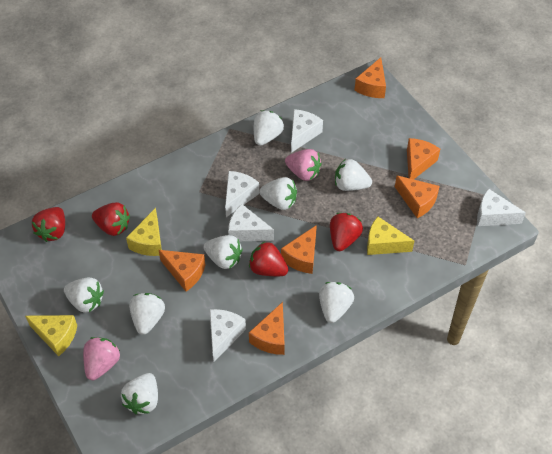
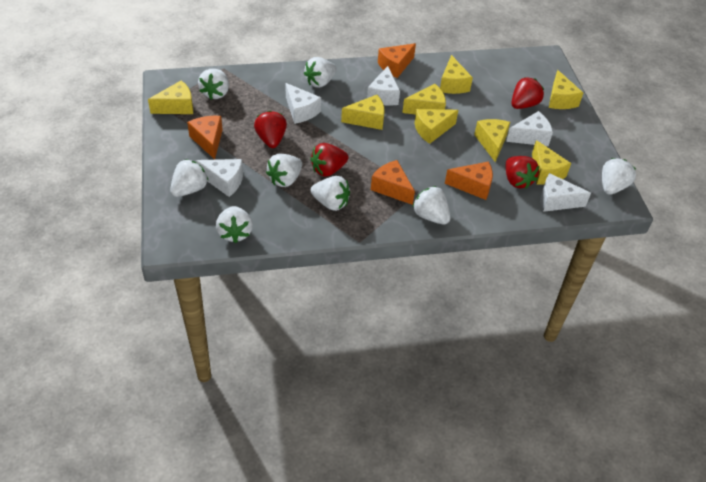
orange cheese: 6 -> 4
pink strawberry: 2 -> 0
yellow cheese: 3 -> 8

